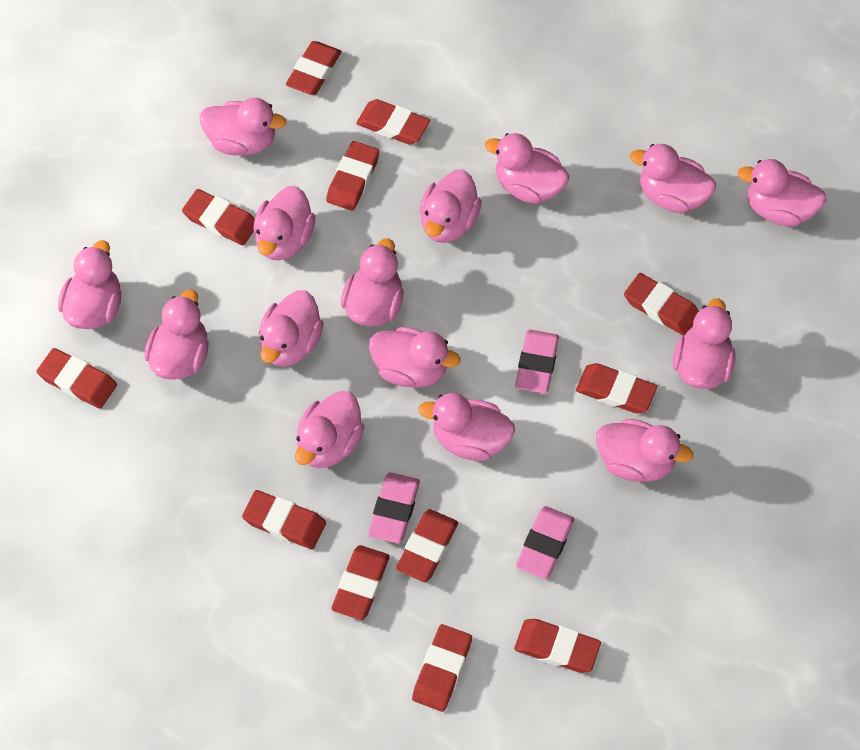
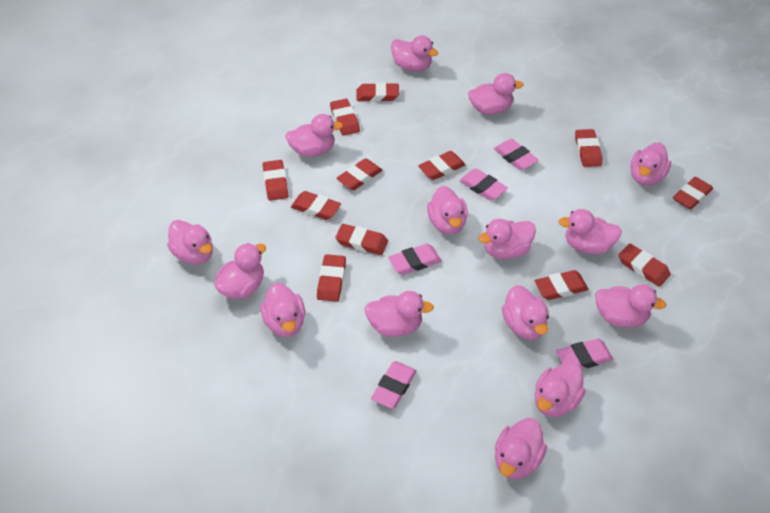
pink eraser: 3 -> 5

